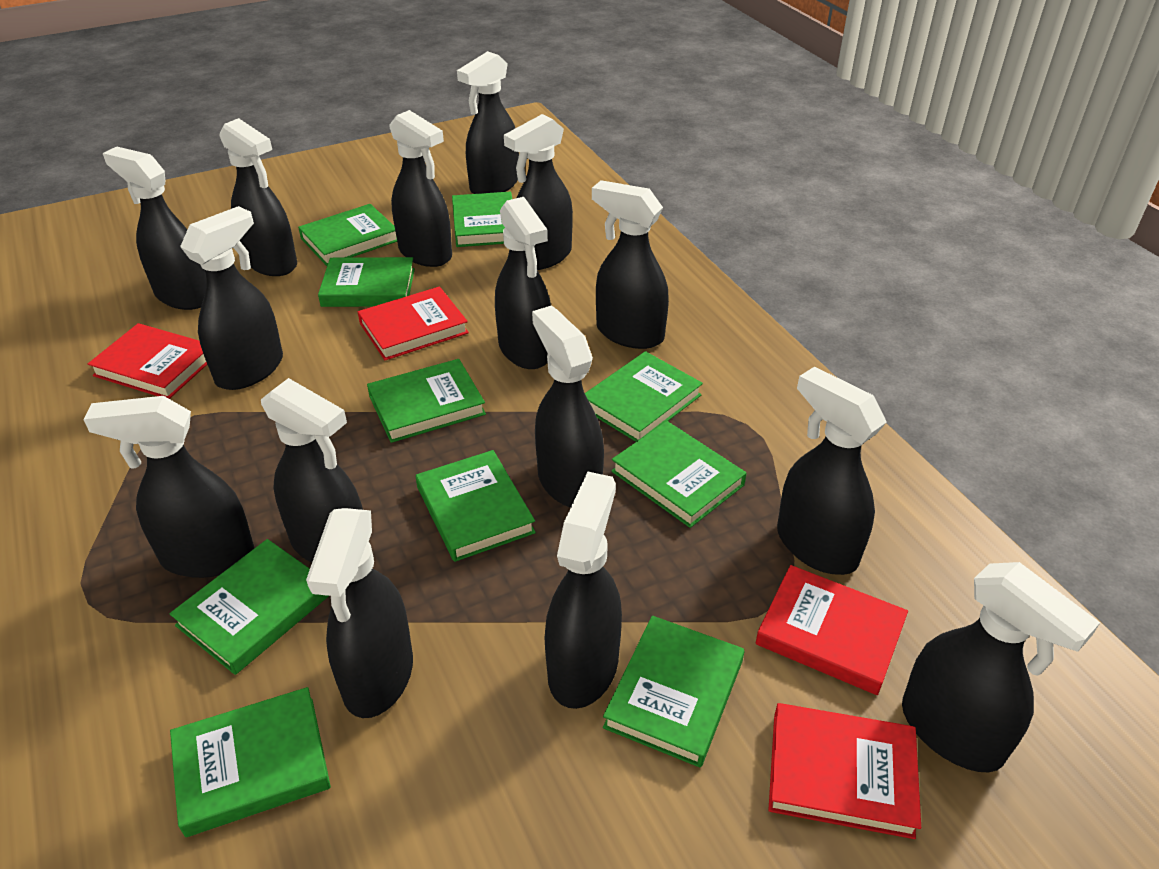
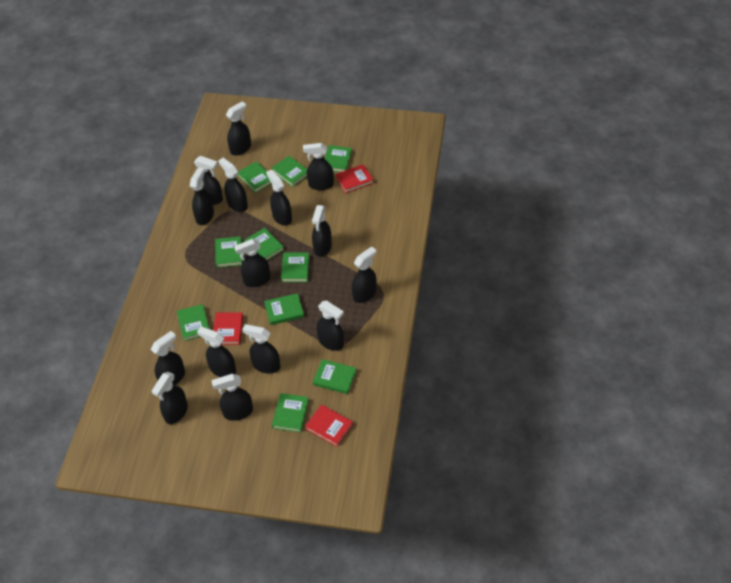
red book: 4 -> 3

